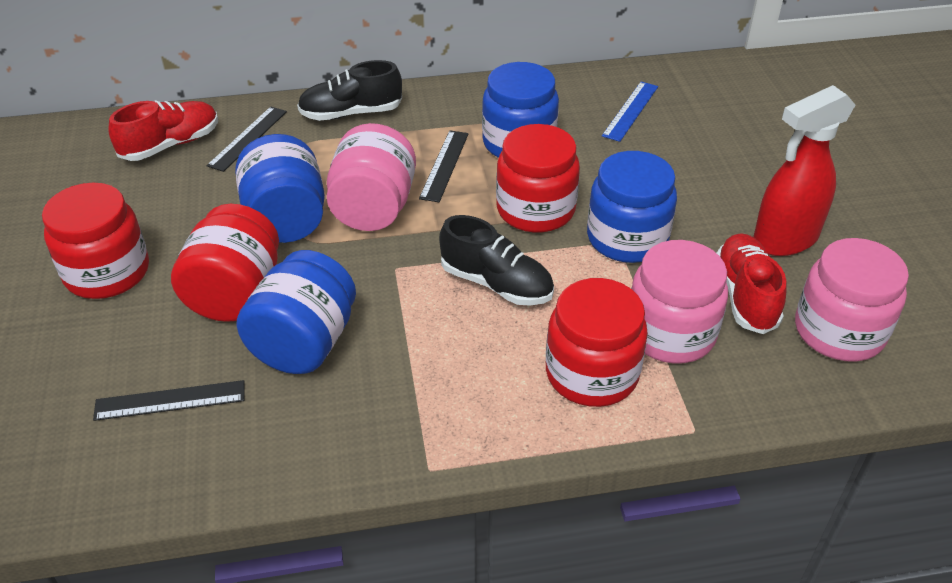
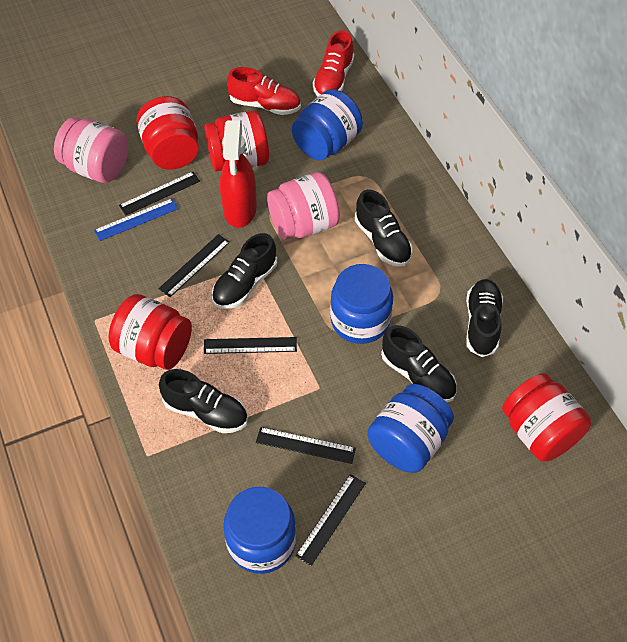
black ruler: 3 -> 5
black shoe: 2 -> 5
pink jar: 3 -> 2

